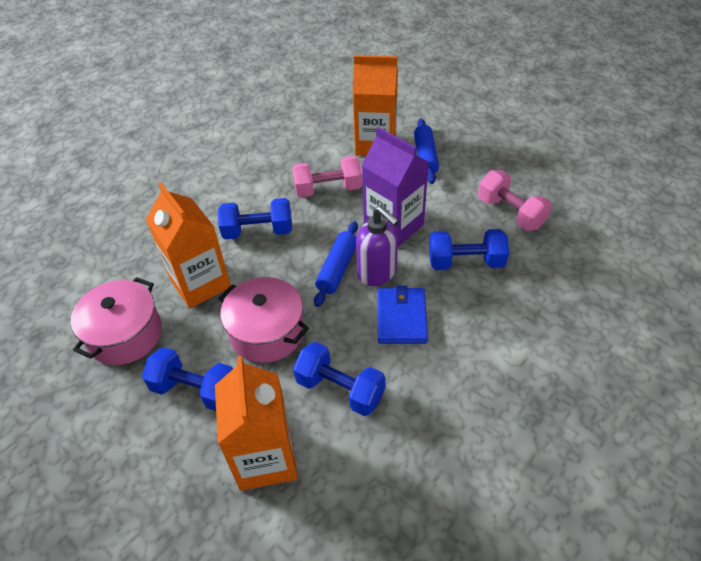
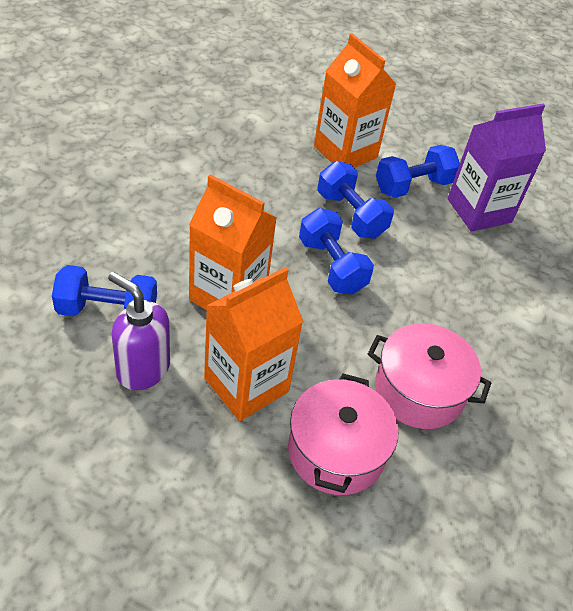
blue rolling pin: 2 -> 0
blue wallet: 1 -> 0
pink dumbbell: 2 -> 0

